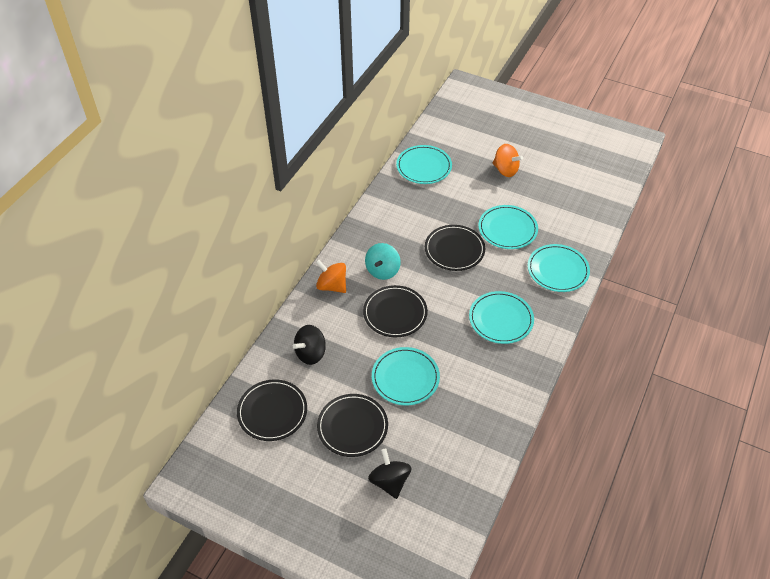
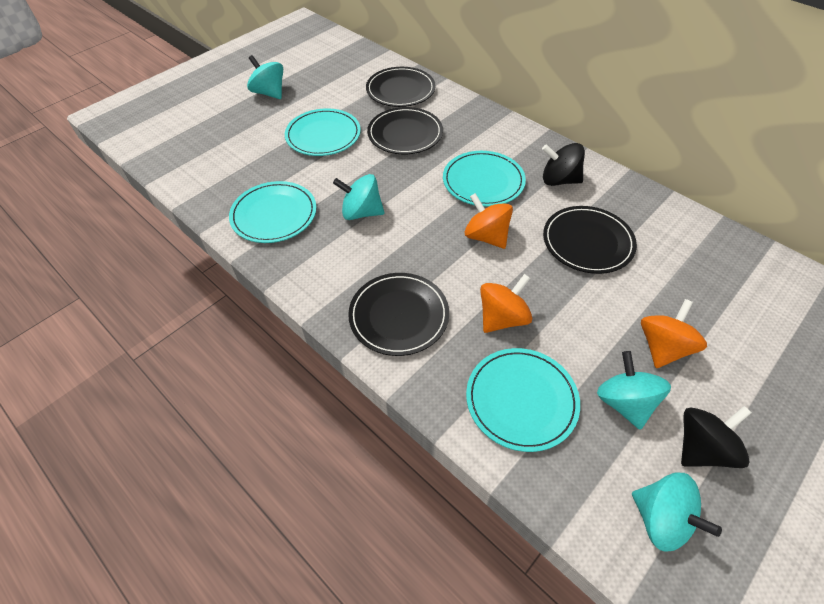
orange spinning top: 2 -> 3
turquoise plate: 5 -> 4
turquoise spinning top: 1 -> 4

